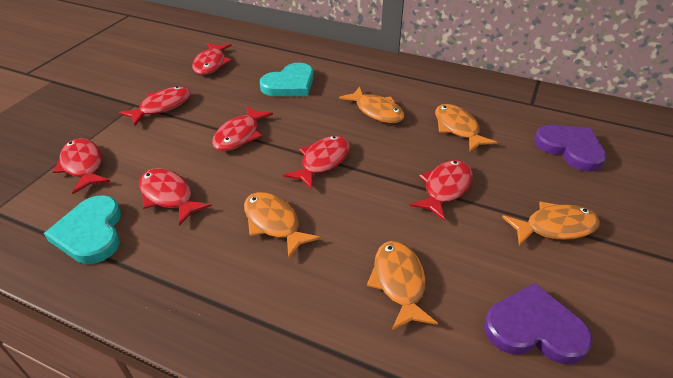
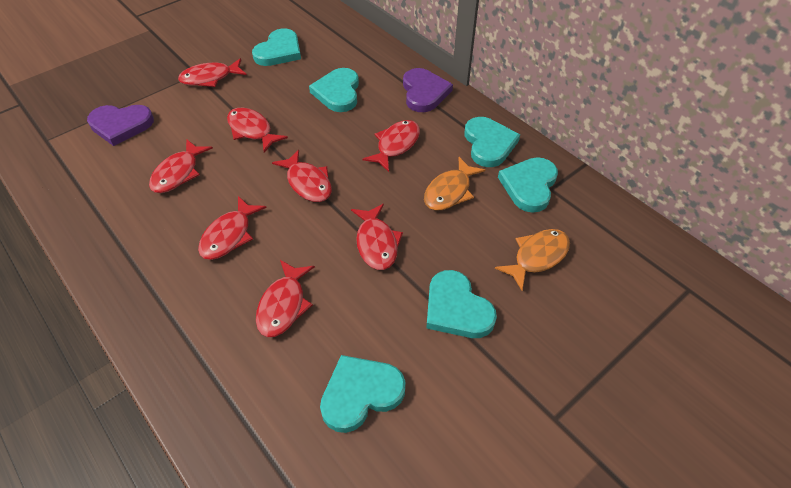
orange fish: 5 -> 2
red fish: 7 -> 8
turquoise heart: 2 -> 6

